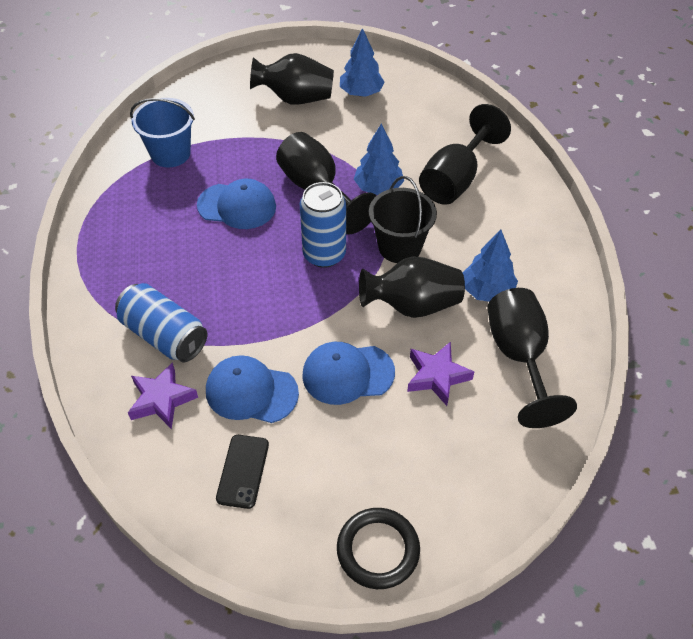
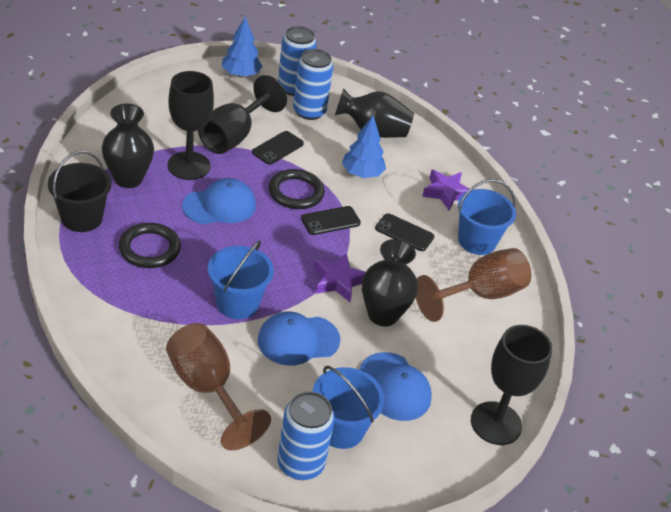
black phone: 1 -> 3
black ring: 1 -> 2
black vase: 2 -> 3
blue bucket: 1 -> 3
blue can: 2 -> 3
blue tree: 3 -> 2
brown goblet: 0 -> 2

